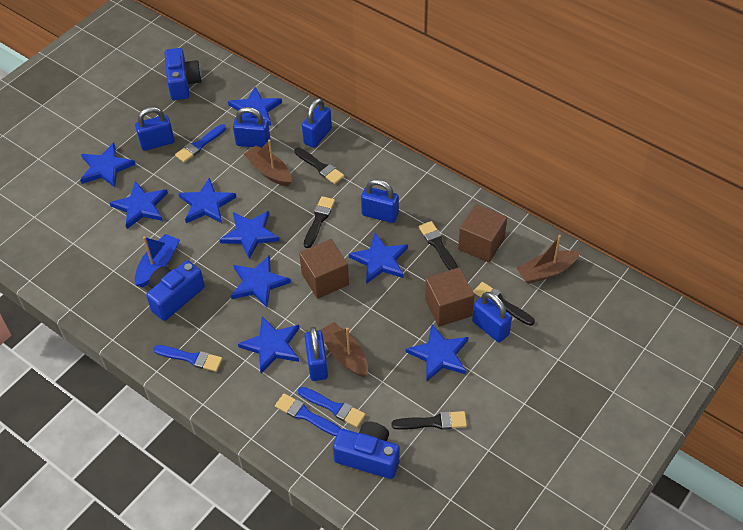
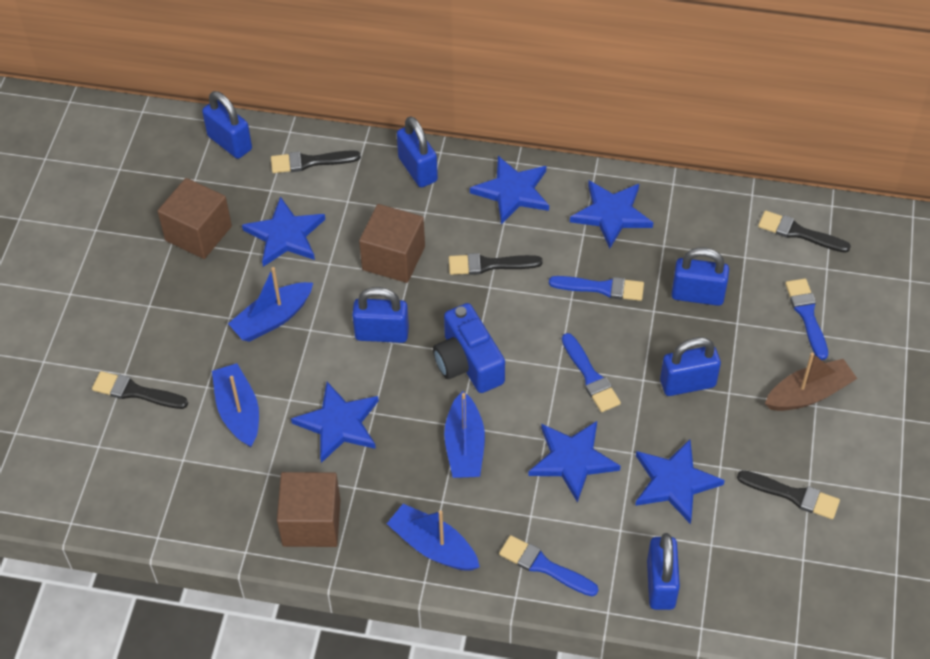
blue boat: 1 -> 4
blue camera: 3 -> 1
blue star: 9 -> 6
brown boat: 3 -> 1

